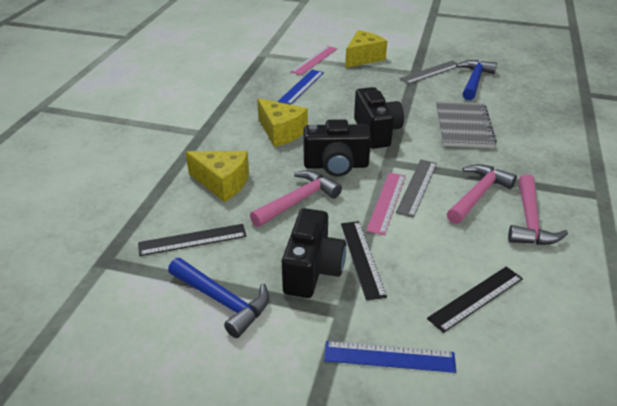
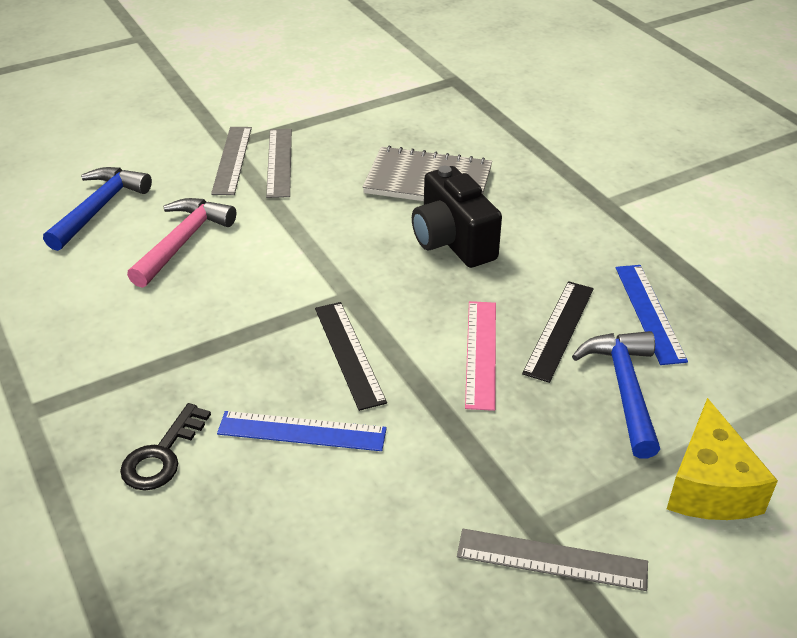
black camera: 3 -> 1
black key: 0 -> 1
black ruler: 3 -> 2
grey ruler: 2 -> 3
pink hammer: 3 -> 1
pink ruler: 2 -> 1
yellow cheese: 3 -> 1

